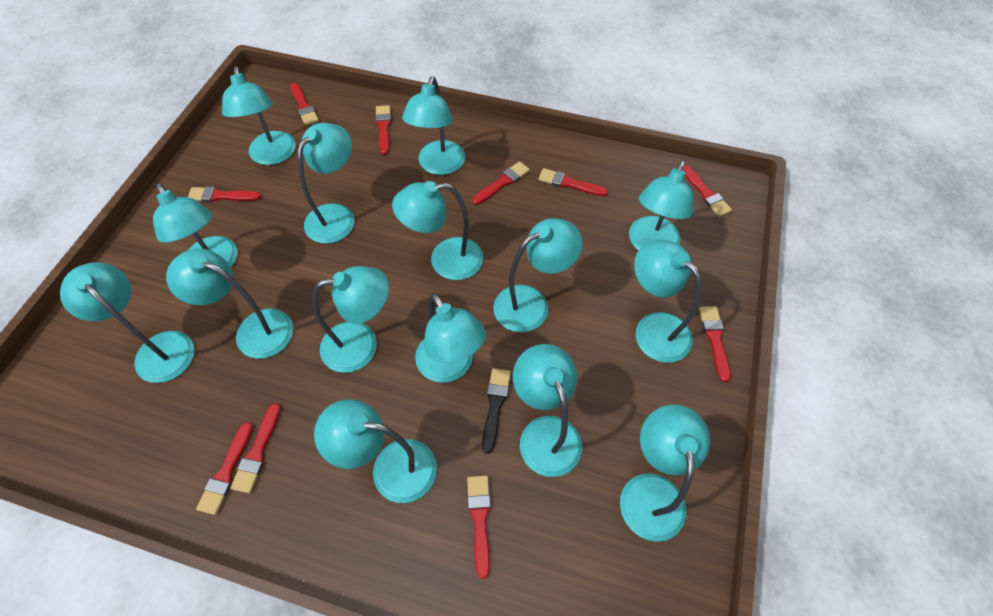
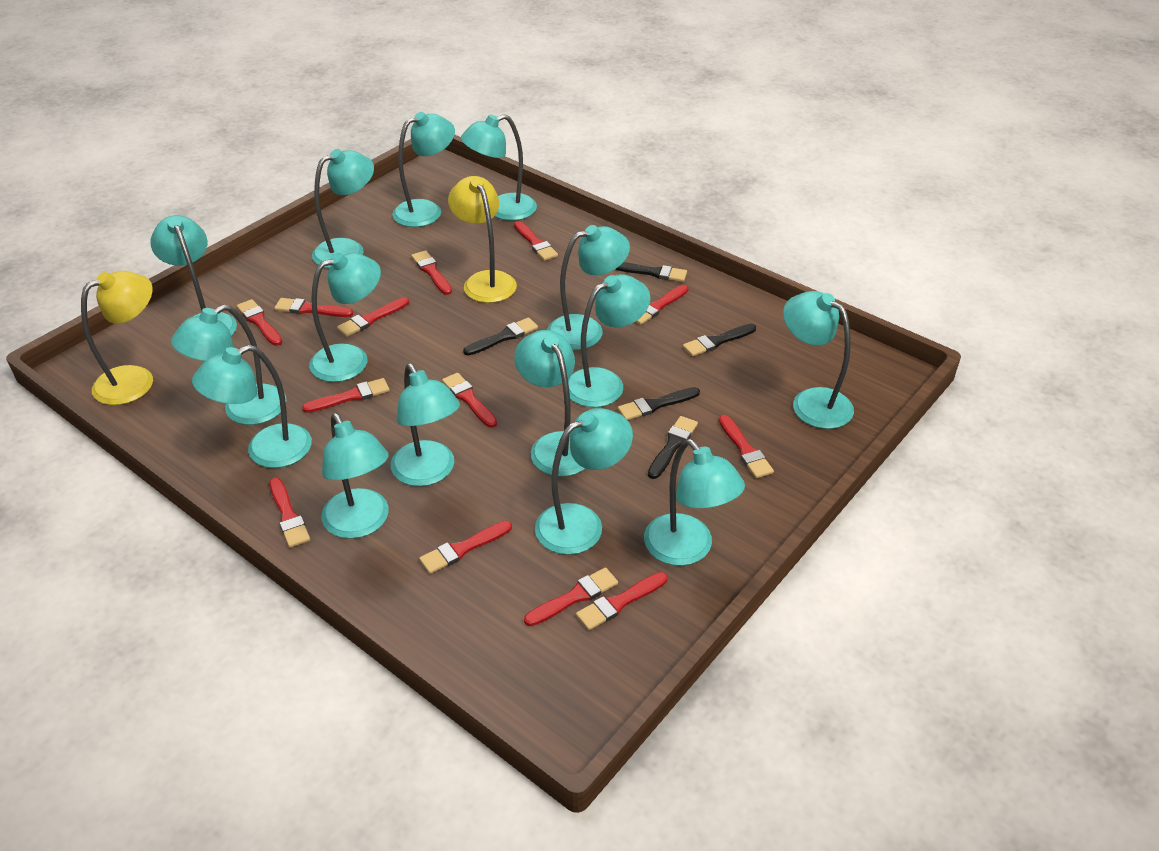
black brush: 1 -> 5
red brush: 10 -> 13
yellow lamp: 0 -> 2

